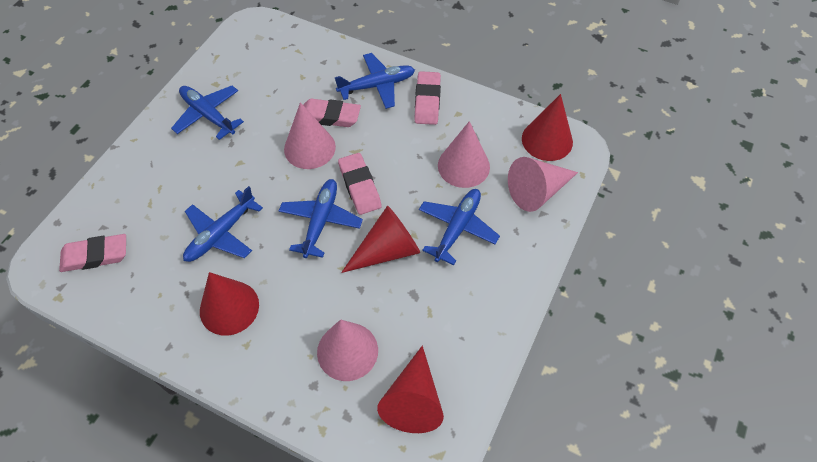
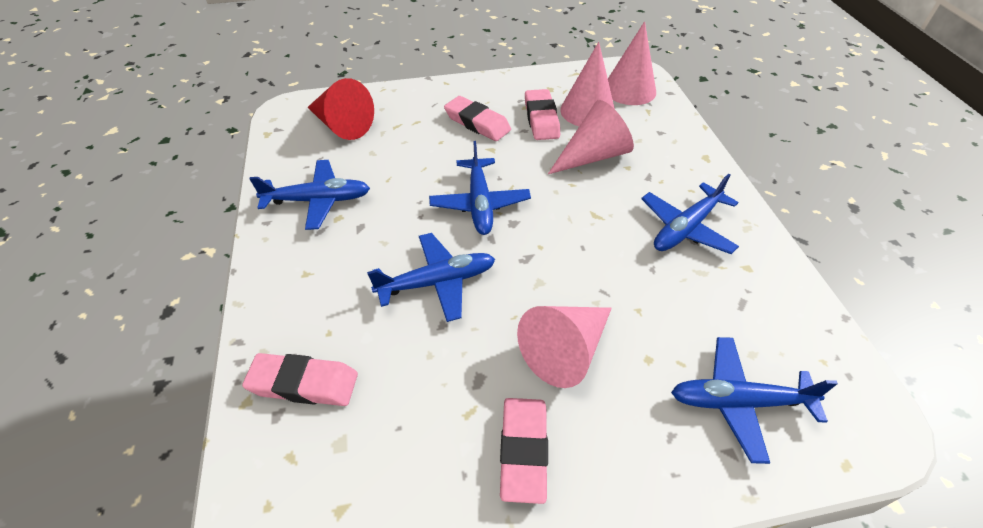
red cone: 4 -> 1

